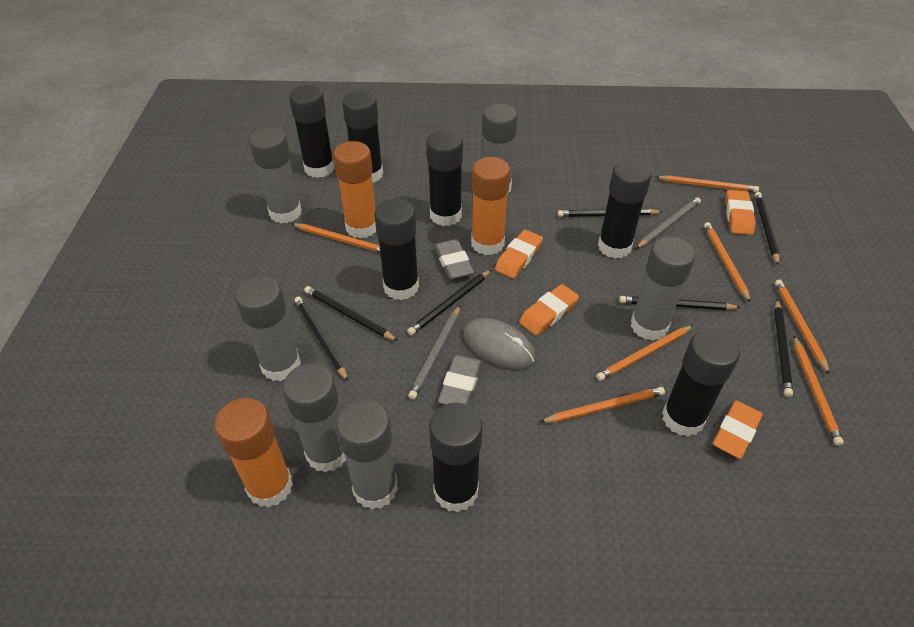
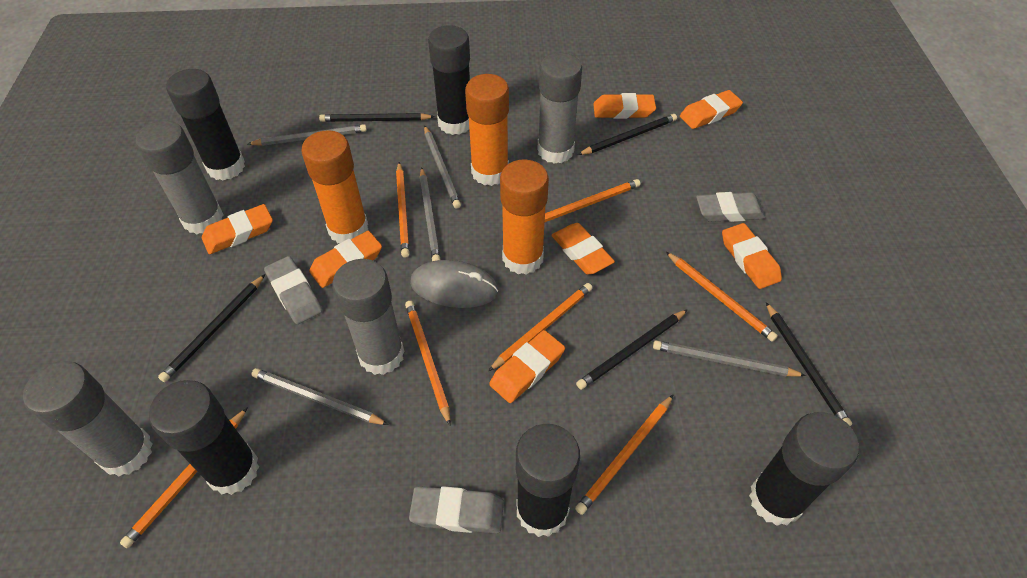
black glue stick: 7 -> 5
black pencil: 7 -> 5
grey eraser: 2 -> 3
grey glue stick: 6 -> 4
grey pencil: 2 -> 5
orange eraser: 4 -> 7

